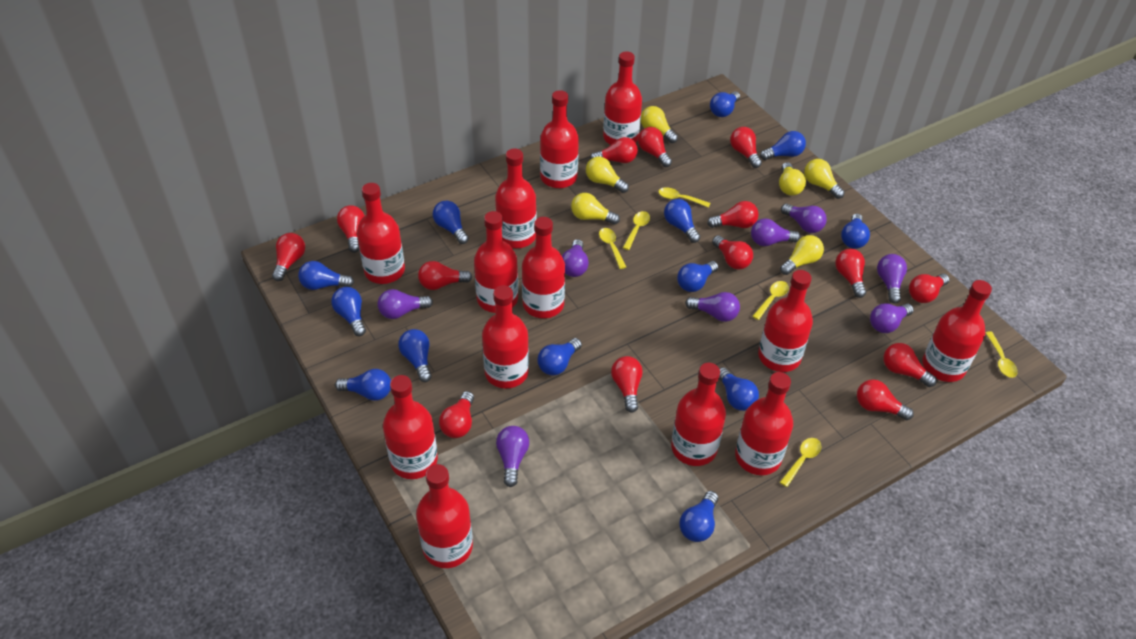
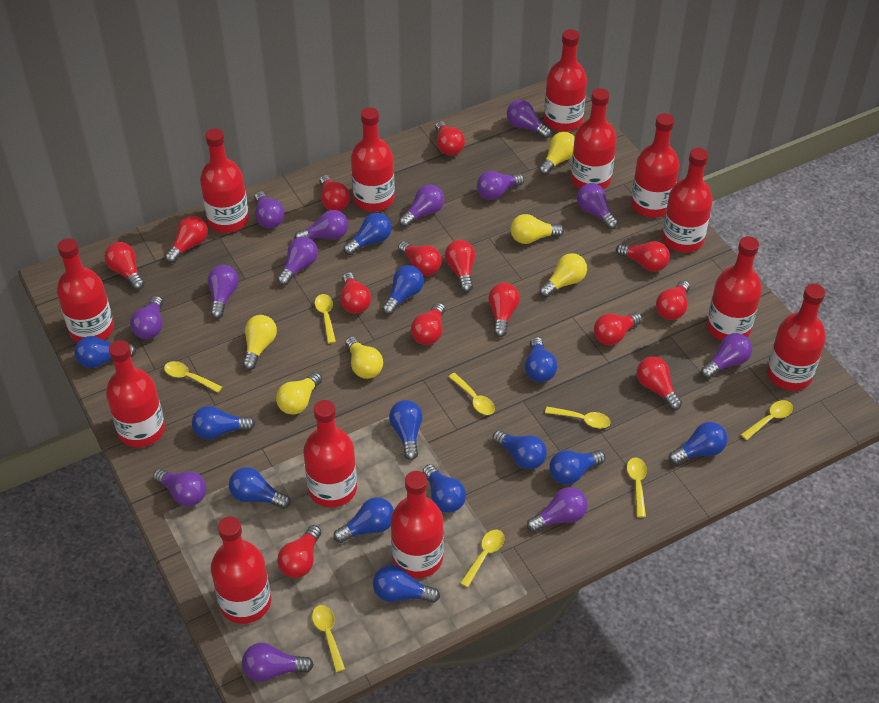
purple light bulb: 8 -> 13
yellow spoon: 6 -> 8

